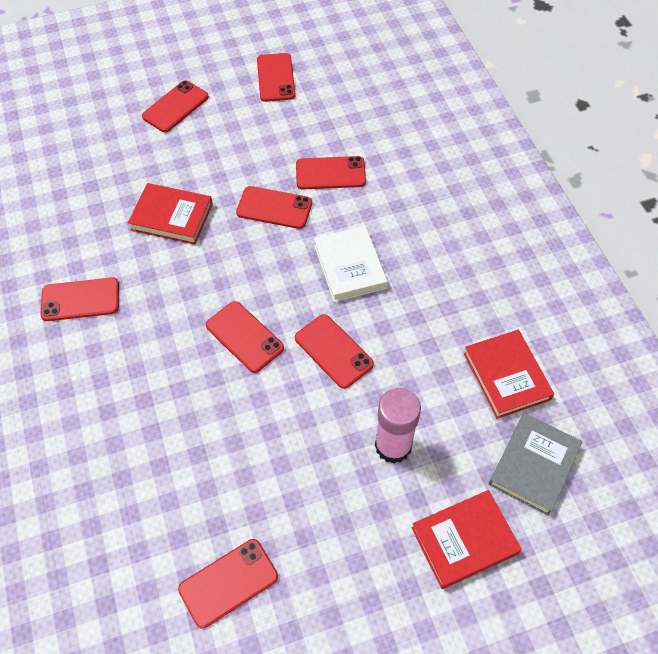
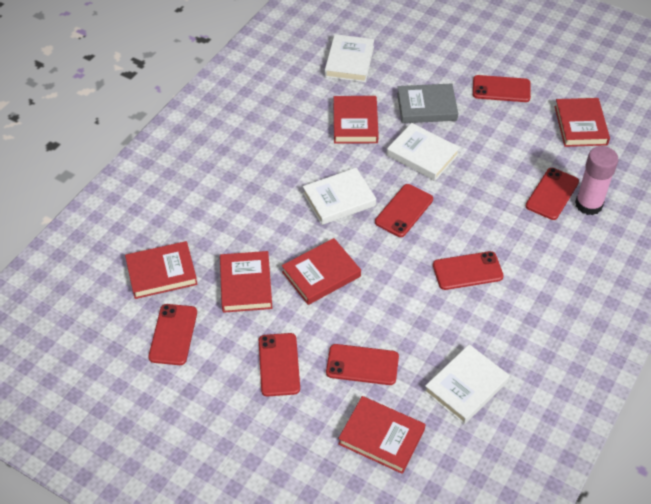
red book: 3 -> 6
red phone: 8 -> 7
white book: 1 -> 4

